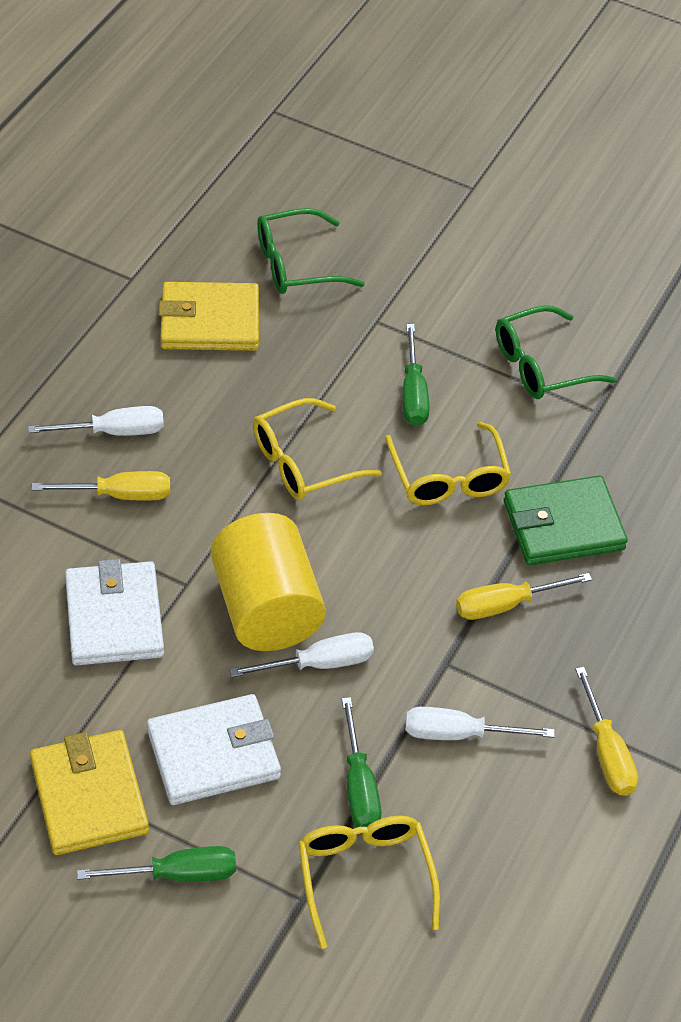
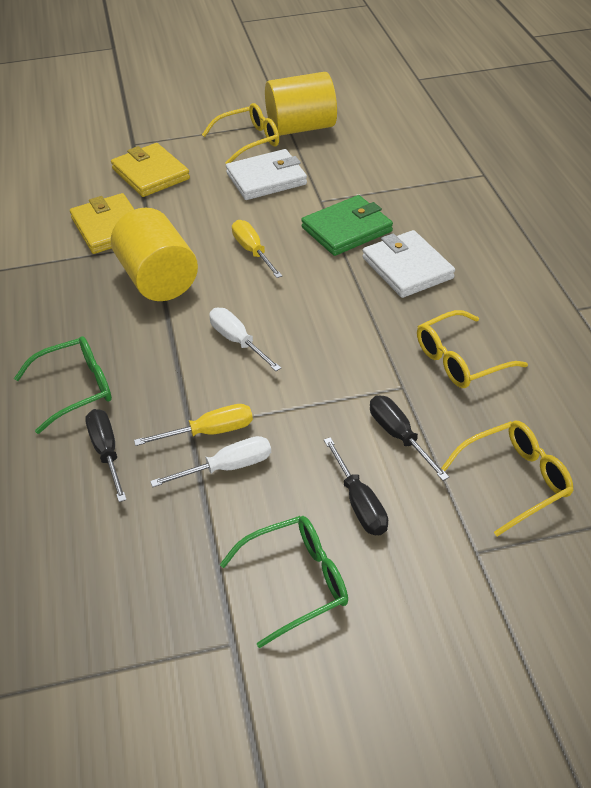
black screwdriver: 0 -> 3
green screwdriver: 3 -> 0
white screwdriver: 3 -> 2
yellow cylinder: 1 -> 2
yellow screwdriver: 3 -> 2

